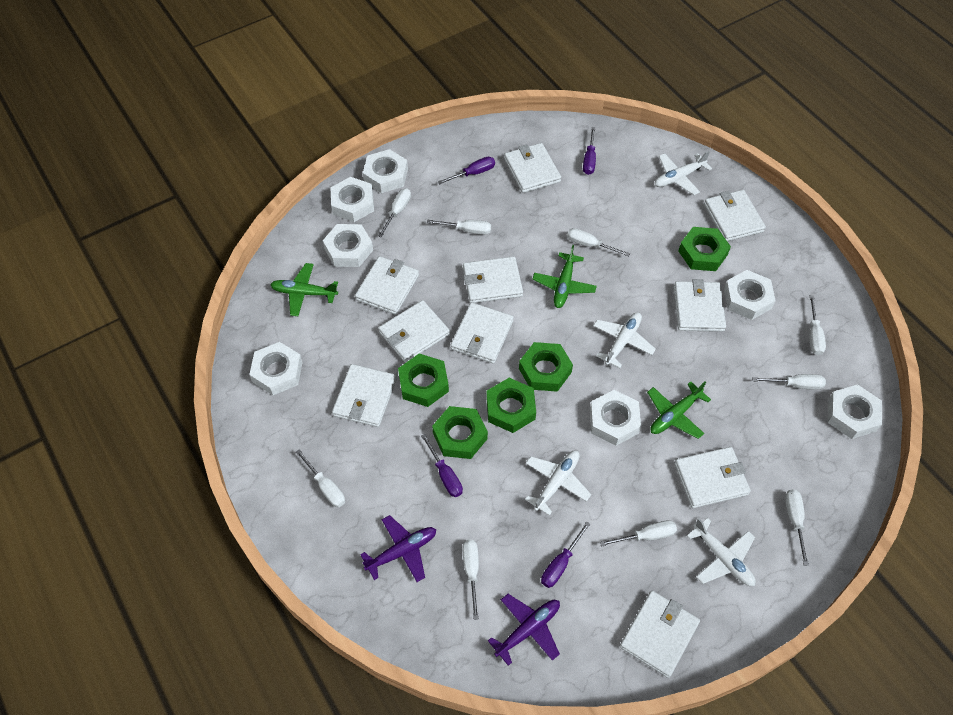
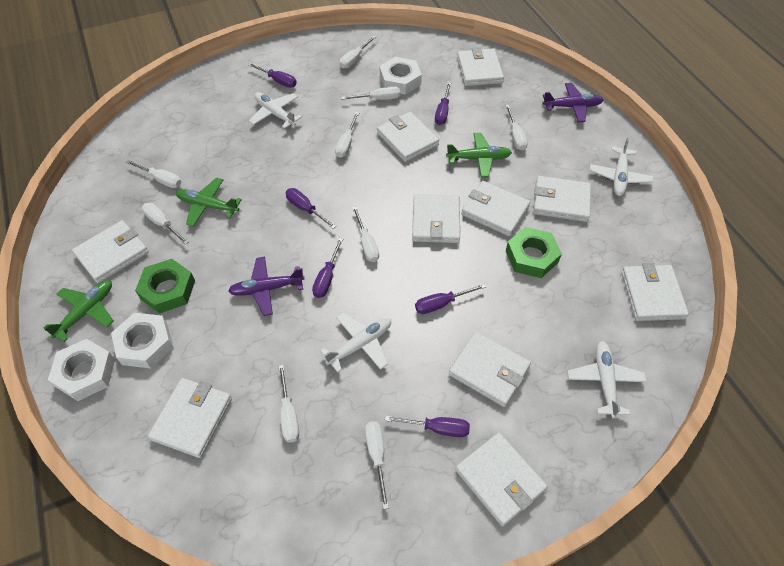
green nut: 5 -> 2
purple screwdriver: 4 -> 6
white nut: 7 -> 3

